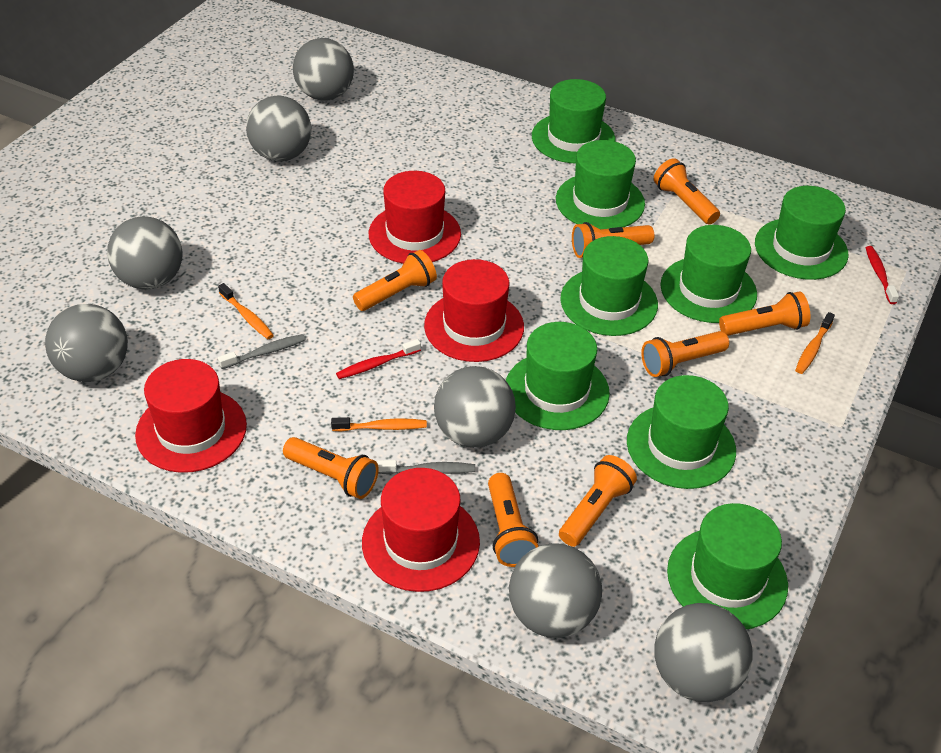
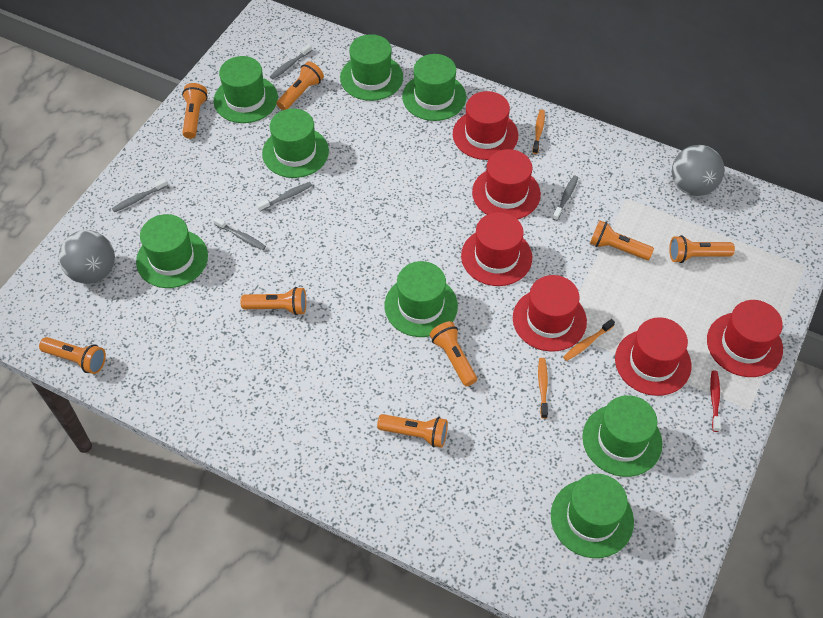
grey ball: 7 -> 2
grey toothbrush: 2 -> 5
red hat: 4 -> 6
red toothbrush: 2 -> 1

